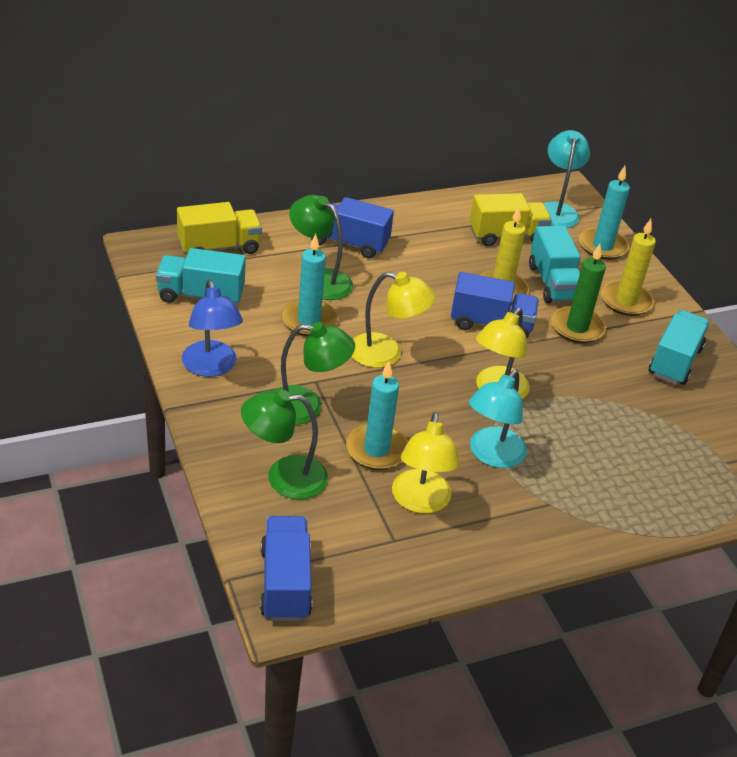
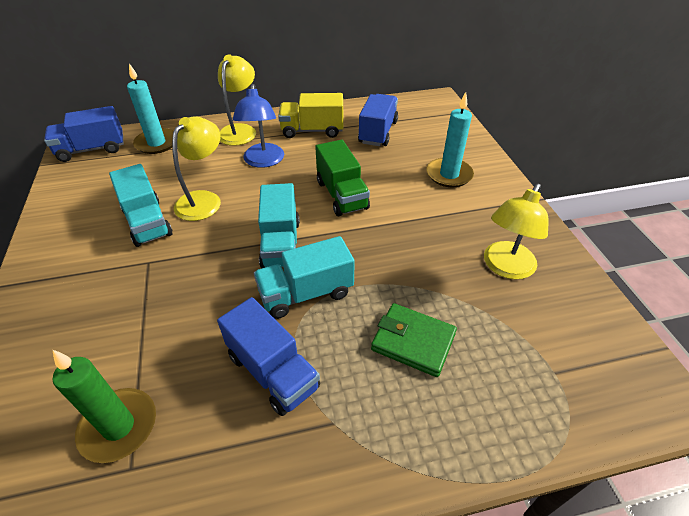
green lamp: 3 -> 0
green truck: 0 -> 1
green wallet: 0 -> 1
turquoise candle: 3 -> 2
turquoise lamp: 2 -> 0
yellow candle: 2 -> 0
yellow truck: 2 -> 1

